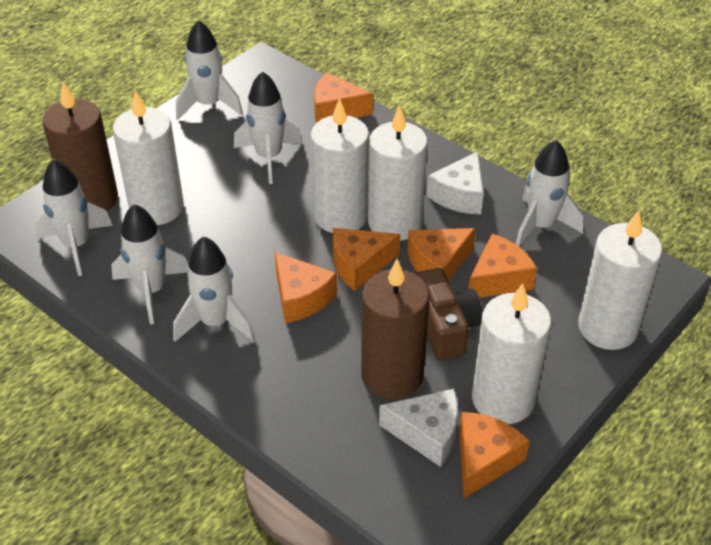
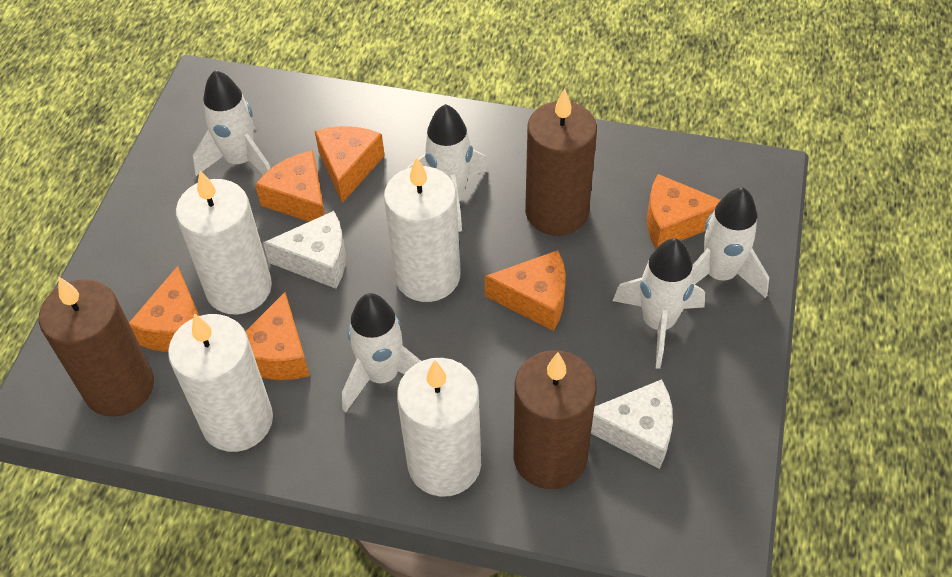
brown camera: 1 -> 0
brown candle: 2 -> 3
white candle: 5 -> 4
white rocket: 6 -> 5

